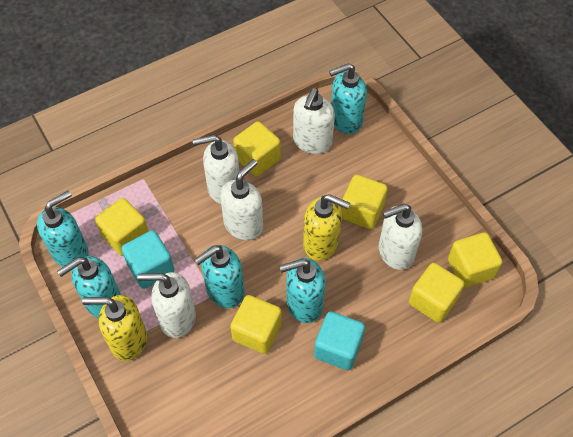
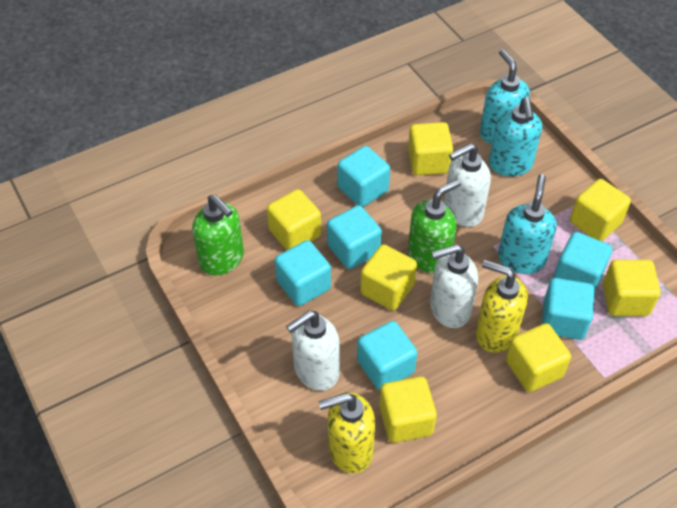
green soap dispenser: 0 -> 2
turquoise cube: 2 -> 6
turquoise soap dispenser: 5 -> 3
white soap dispenser: 5 -> 3
yellow cube: 6 -> 7

